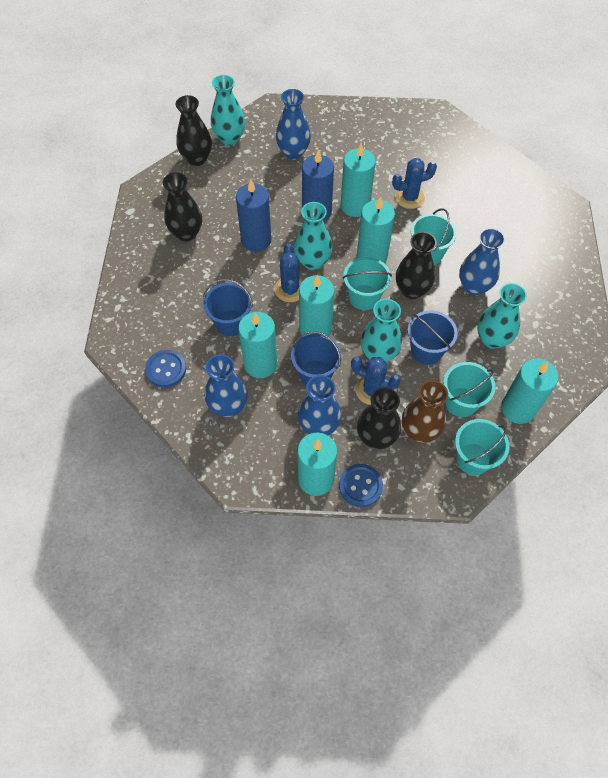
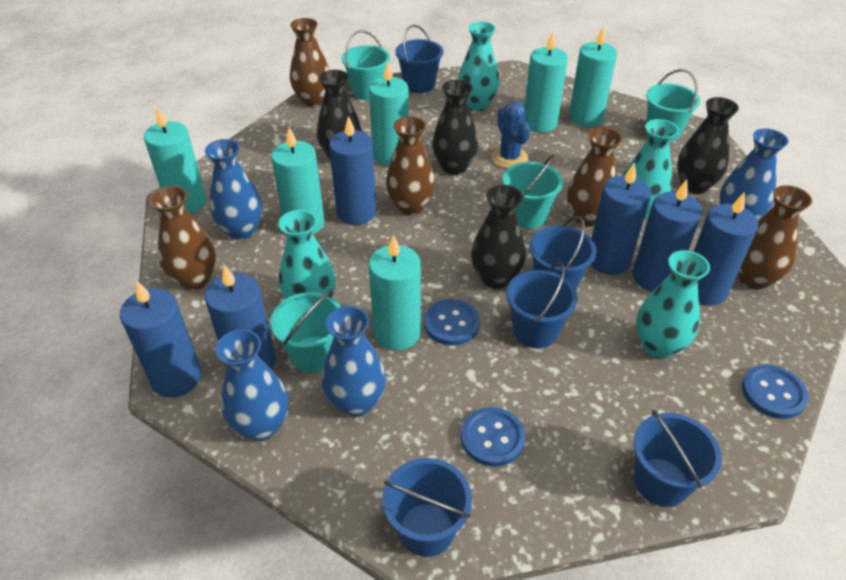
blue bucket: 3 -> 5
blue button: 2 -> 3
blue cactus: 3 -> 1
blue candle: 2 -> 6
brown vase: 1 -> 5

